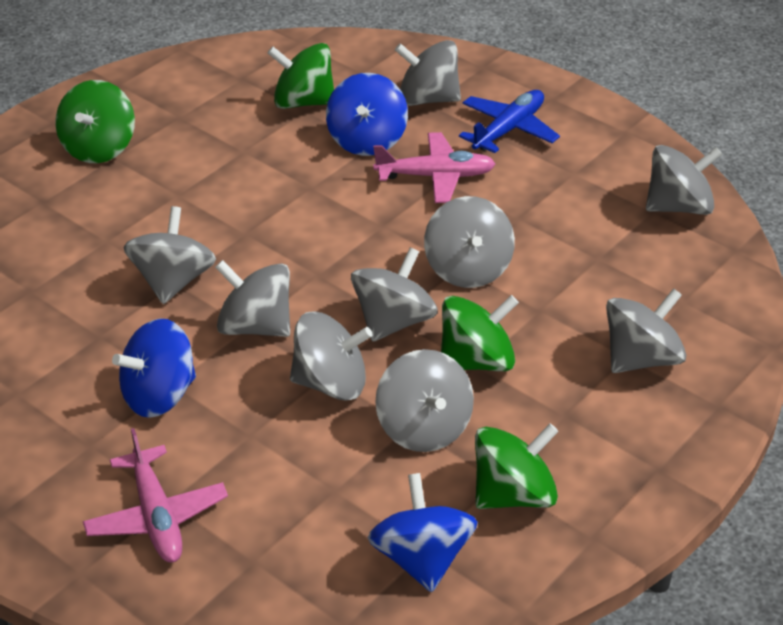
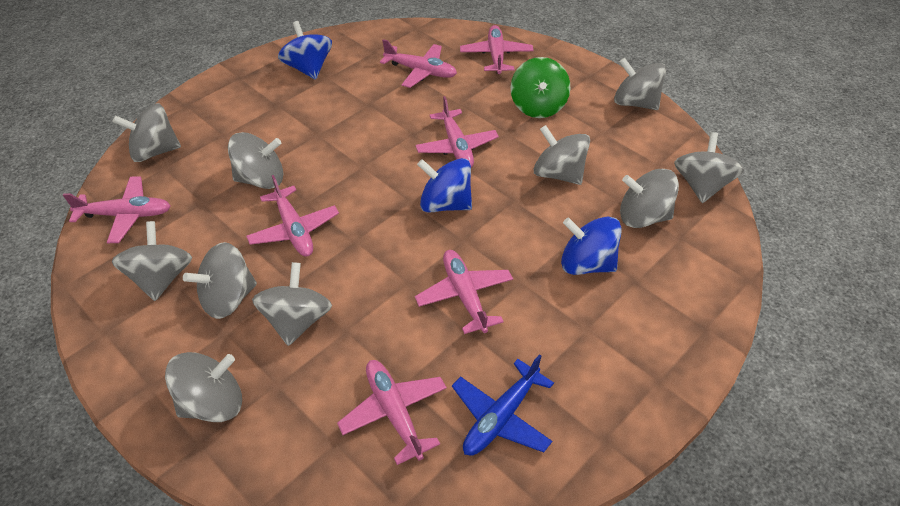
green spinning top: 4 -> 1
grey spinning top: 9 -> 10
pink plane: 2 -> 7

